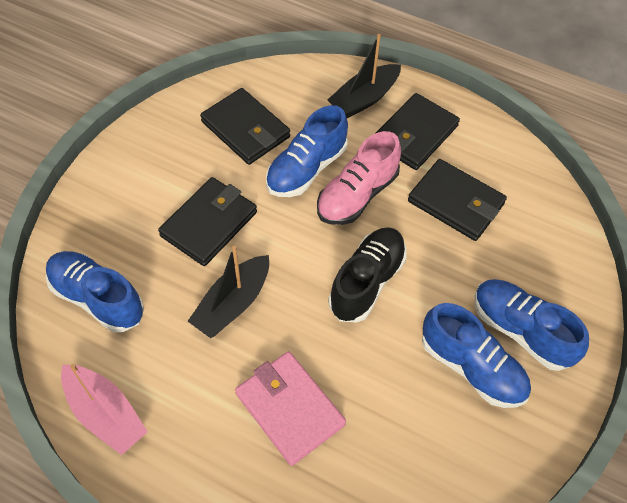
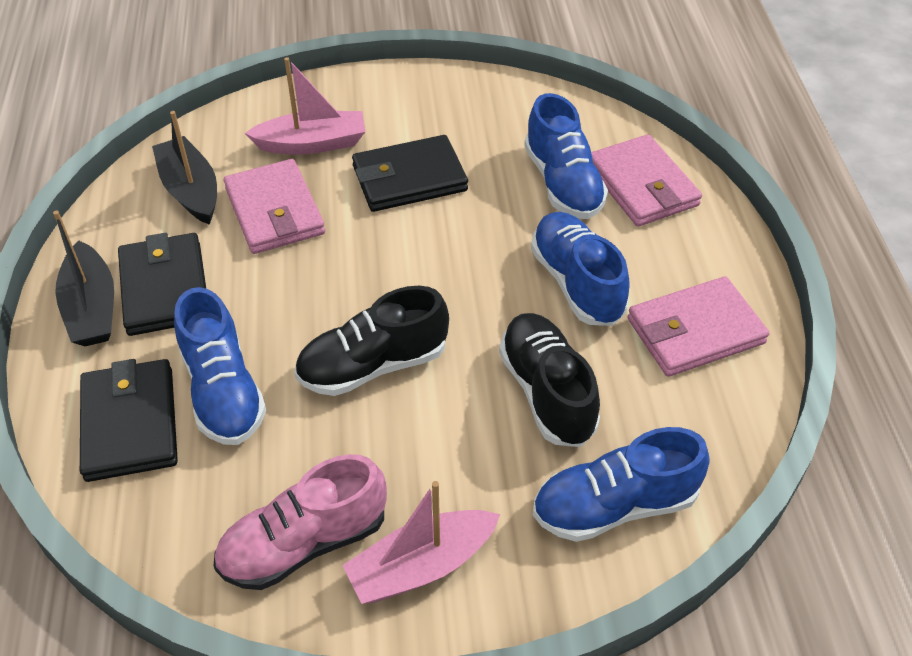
black shoe: 1 -> 2
black wallet: 4 -> 3
pink boat: 1 -> 2
pink wallet: 1 -> 3

